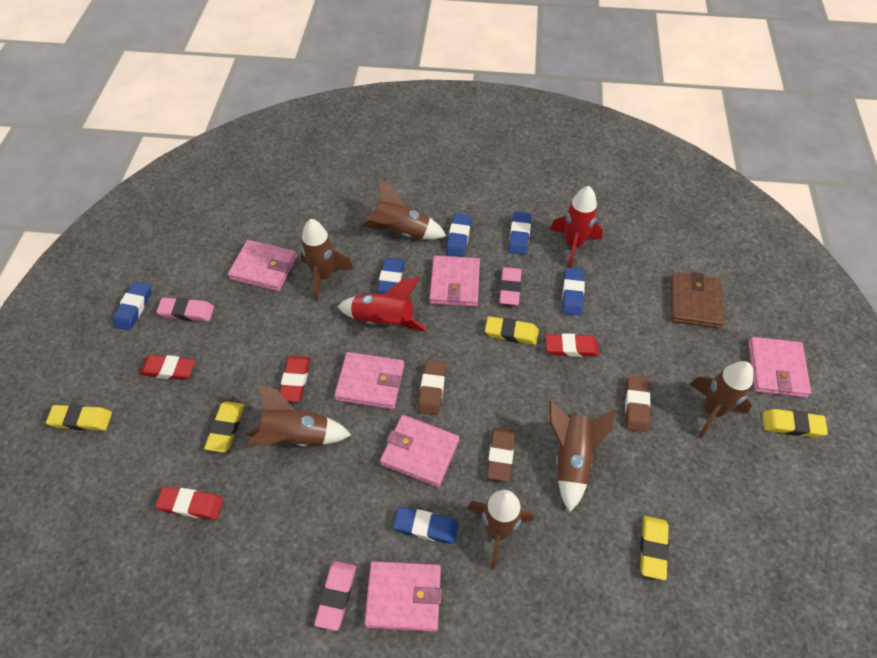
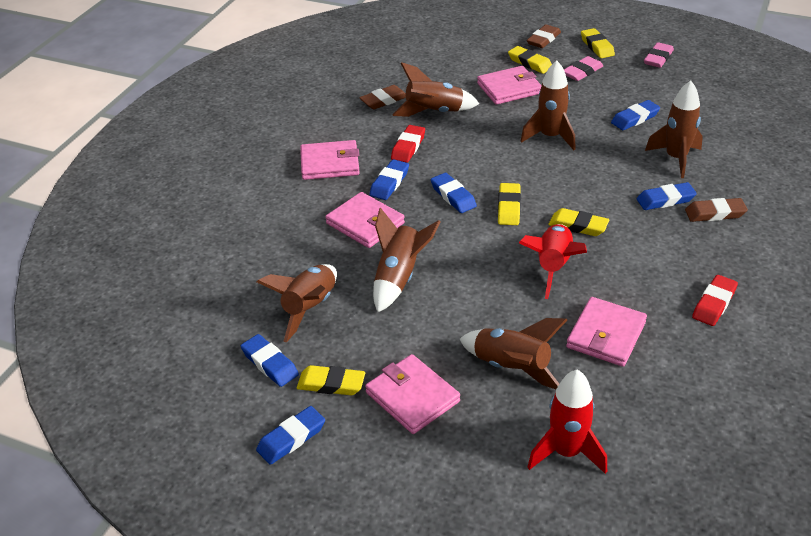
brown wallet: 1 -> 0
pink eraser: 3 -> 2
pink wallet: 6 -> 5
red eraser: 4 -> 2

